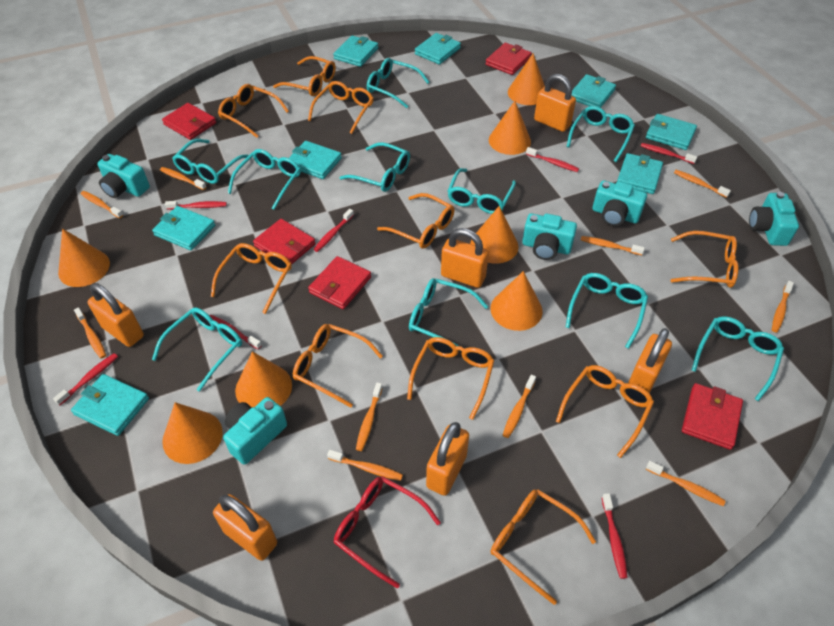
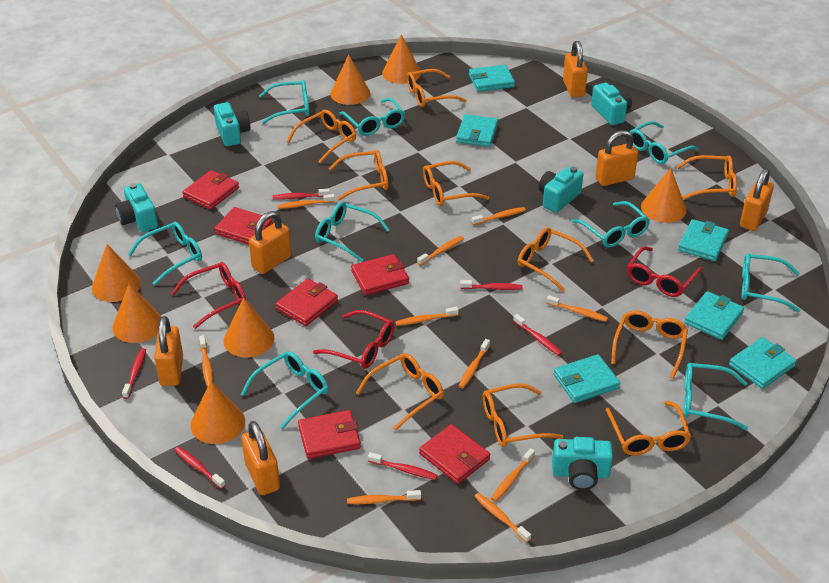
red glasses: 1 -> 3
red toothbrush: 7 -> 6
red wallet: 5 -> 6
turquoise glasses: 10 -> 9
turquoise wallet: 8 -> 6

